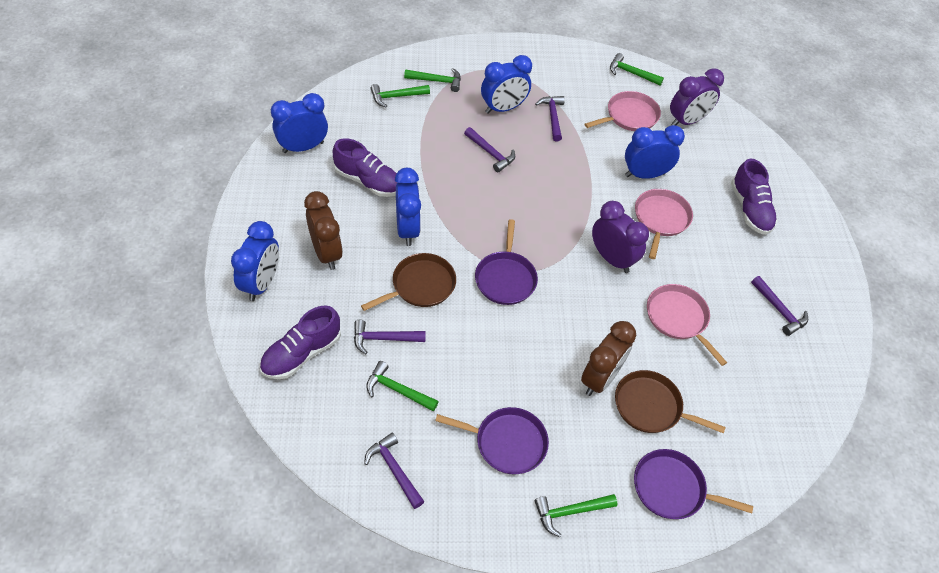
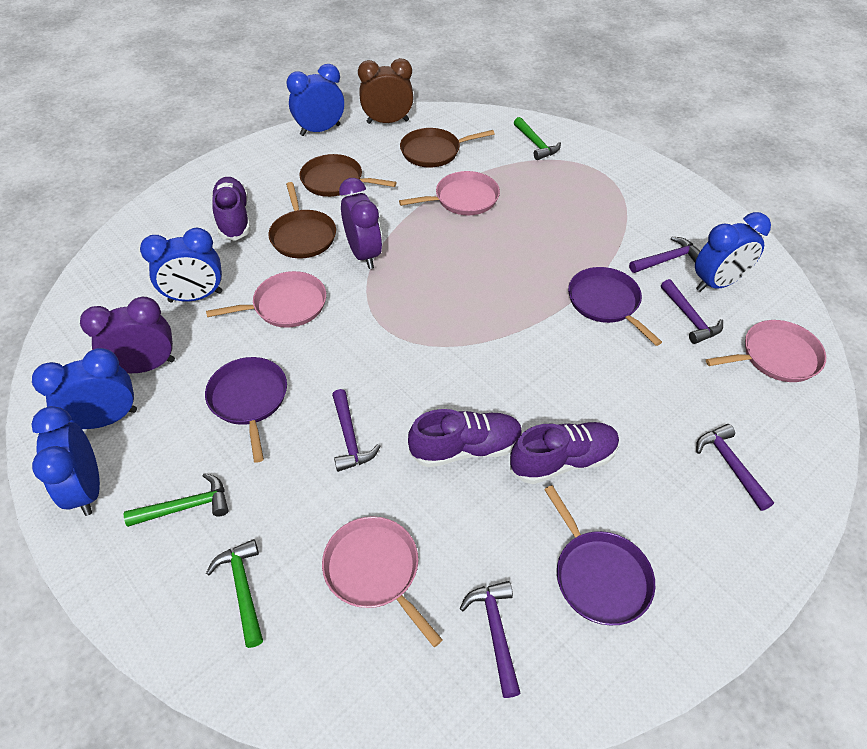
brown clock: 2 -> 1
brown pan: 2 -> 3
green hammer: 5 -> 3
pink pan: 3 -> 4

